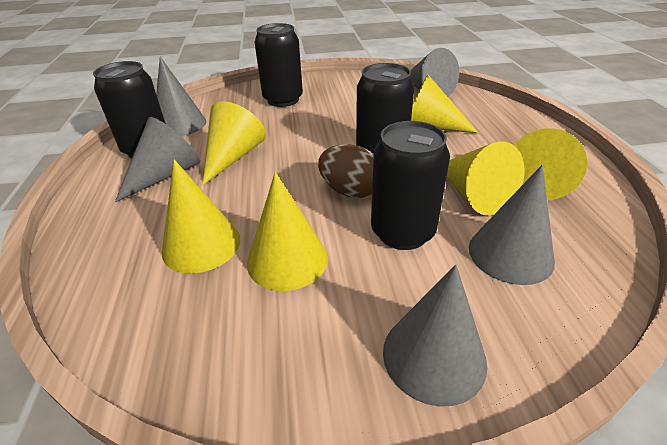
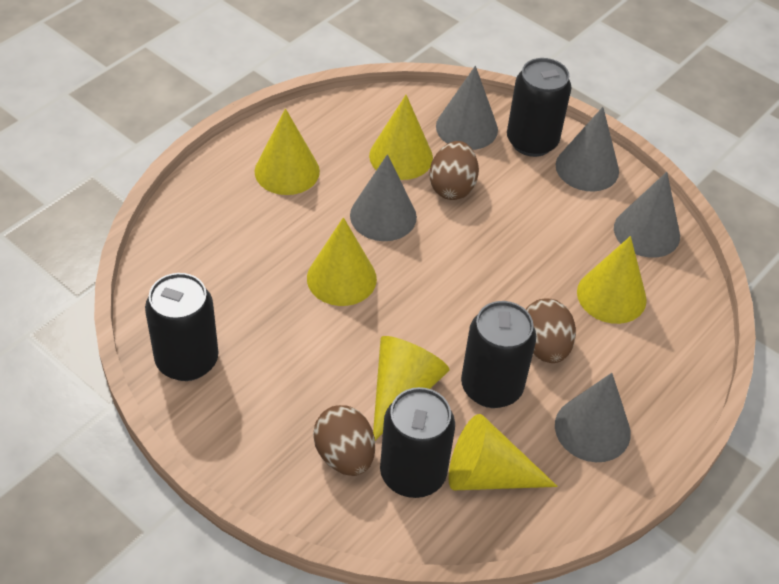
brown egg: 1 -> 3

